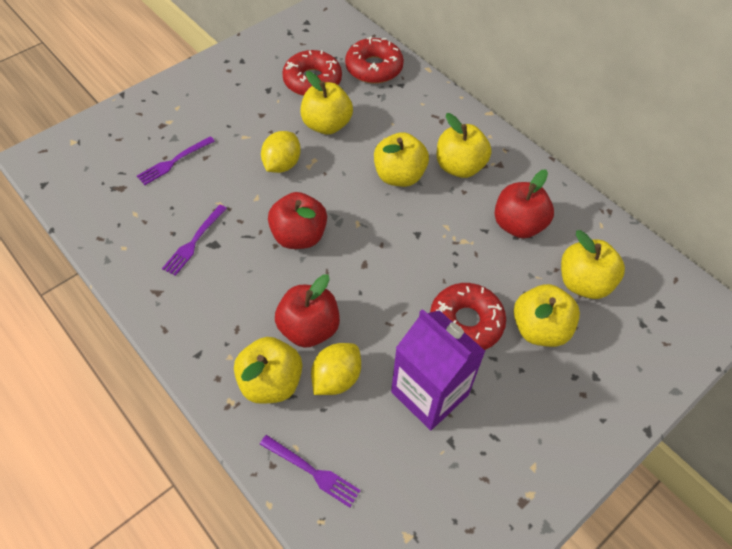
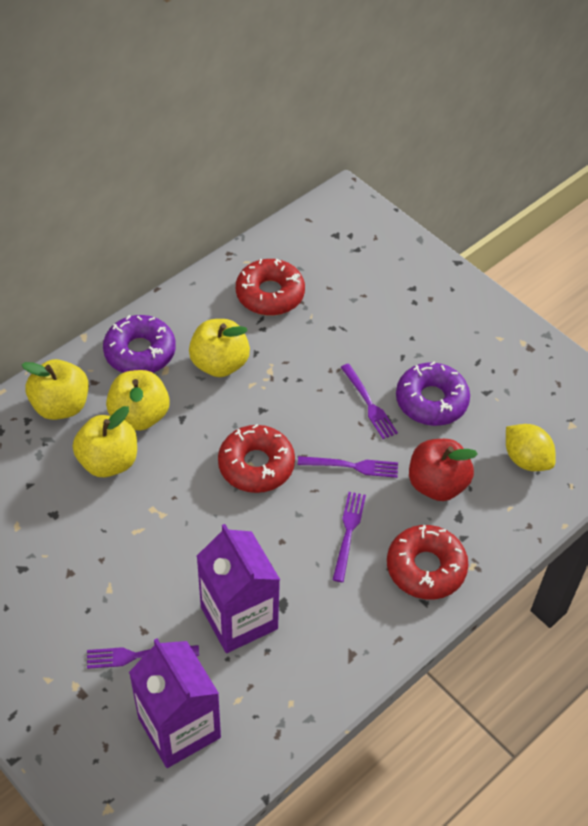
purple carton: 1 -> 2
purple donut: 0 -> 2
purple fork: 3 -> 4
red apple: 3 -> 1
yellow apple: 6 -> 4
yellow lemon: 2 -> 1

